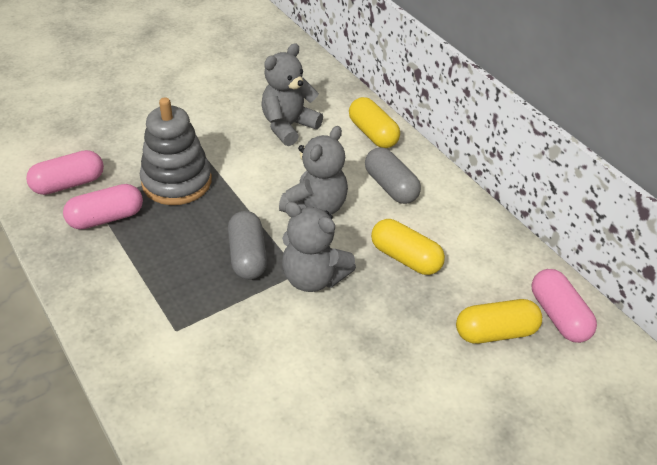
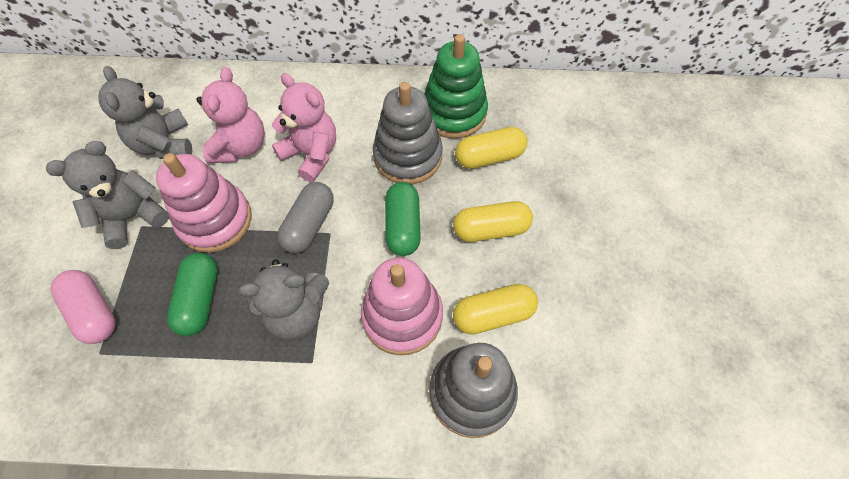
green capsule: 0 -> 2
green stacking toy: 0 -> 1
grey capsule: 2 -> 1
grey stacking toy: 1 -> 2
pink capsule: 3 -> 1
pink stacking toy: 0 -> 2
pink teddy bear: 0 -> 2

